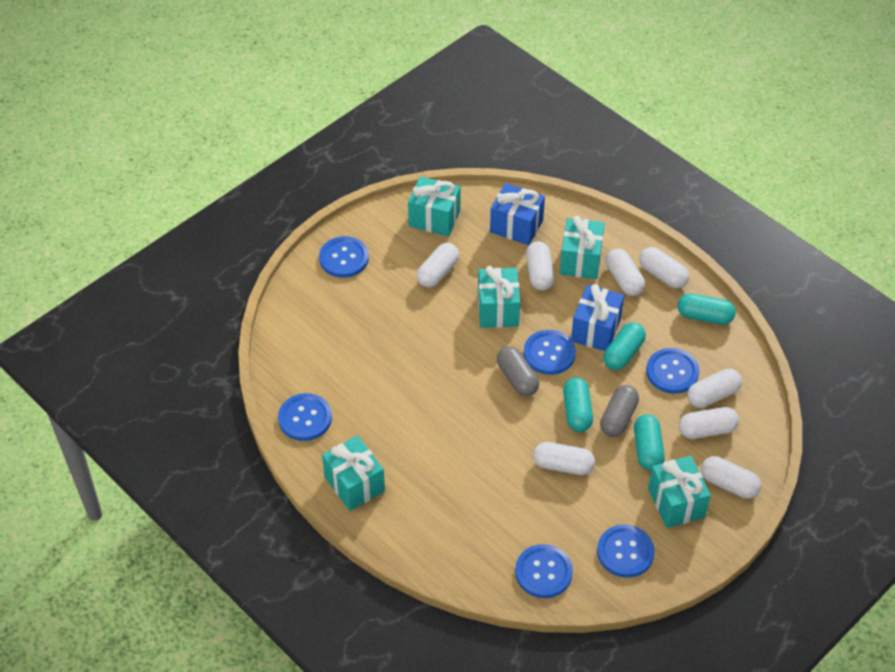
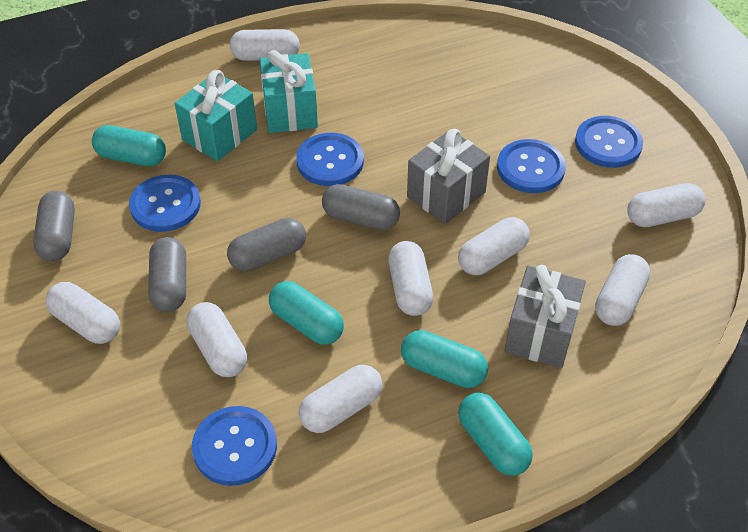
blue button: 6 -> 5
blue gift: 2 -> 0
grey capsule: 2 -> 4
grey gift: 0 -> 2
turquoise gift: 5 -> 2

